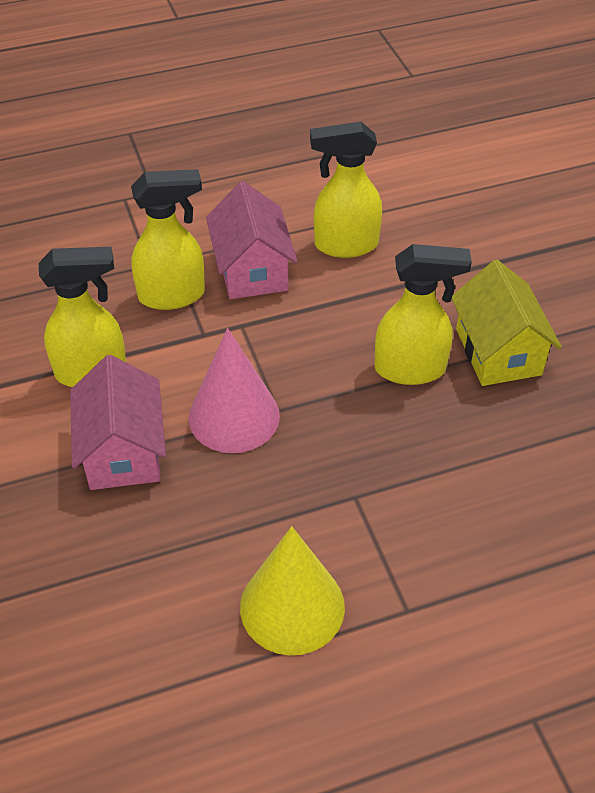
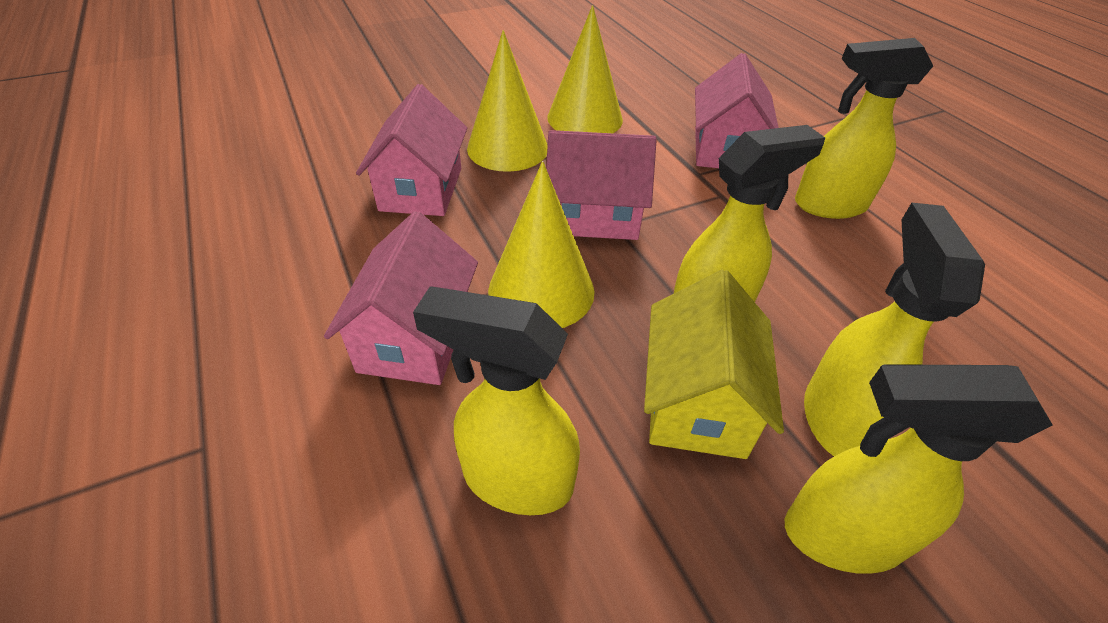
pink cone: 1 -> 0
pink house: 2 -> 4
yellow cone: 1 -> 3
yellow spray bottle: 4 -> 5

